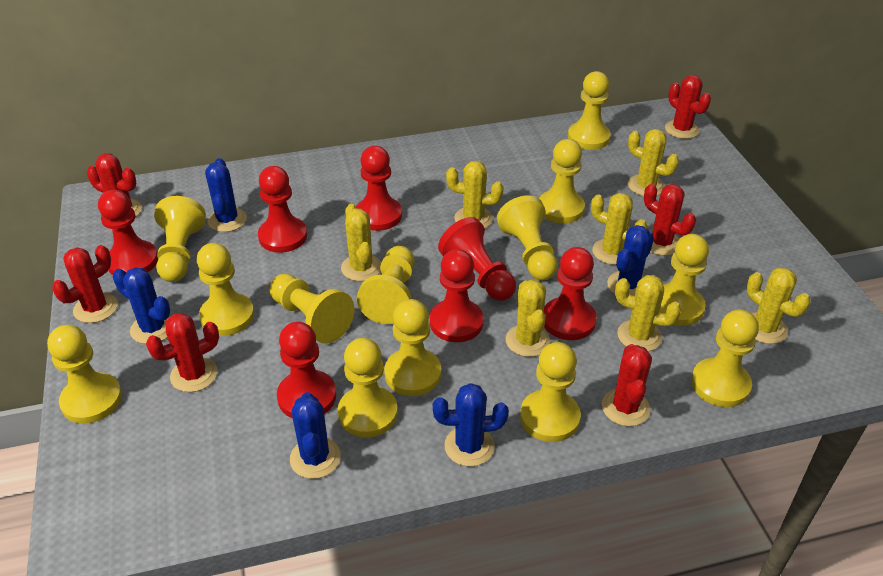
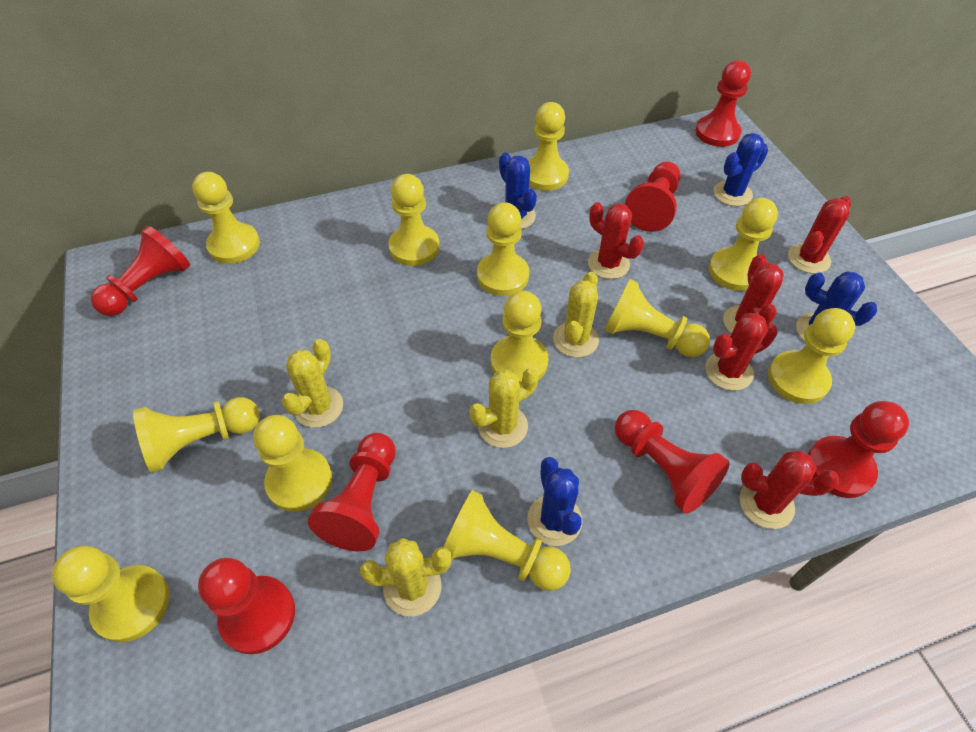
blue cactus: 5 -> 4
red cactus: 6 -> 5
yellow cactus: 7 -> 4
yellow pawn: 13 -> 12

